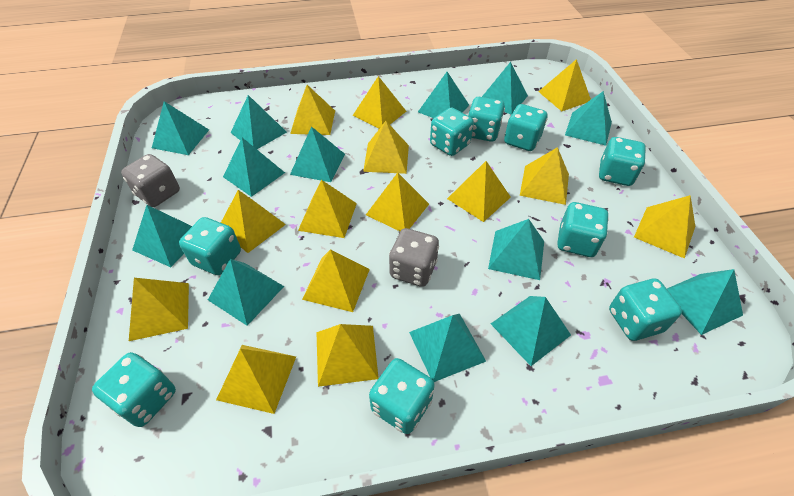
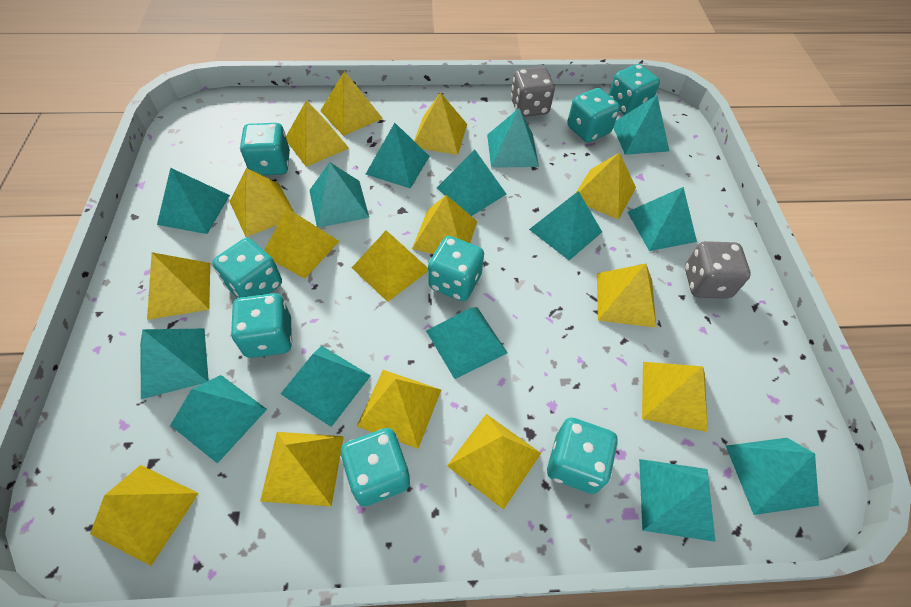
turquoise dice: 9 -> 8
turquoise pyramid: 13 -> 14
yellow pyramid: 14 -> 15

